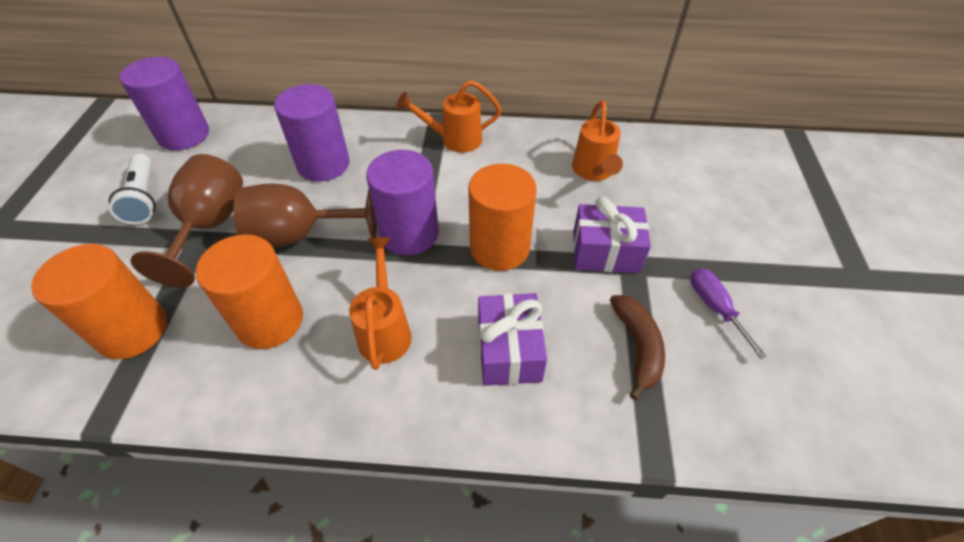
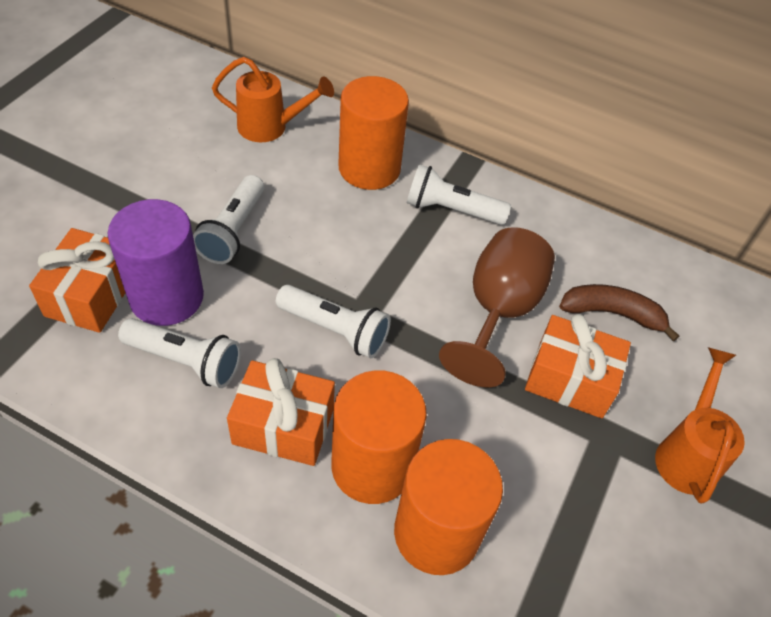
brown goblet: 2 -> 1
orange gift: 0 -> 3
orange watering can: 3 -> 2
purple cylinder: 3 -> 1
purple gift: 2 -> 0
purple screwdriver: 1 -> 0
white flashlight: 1 -> 4

